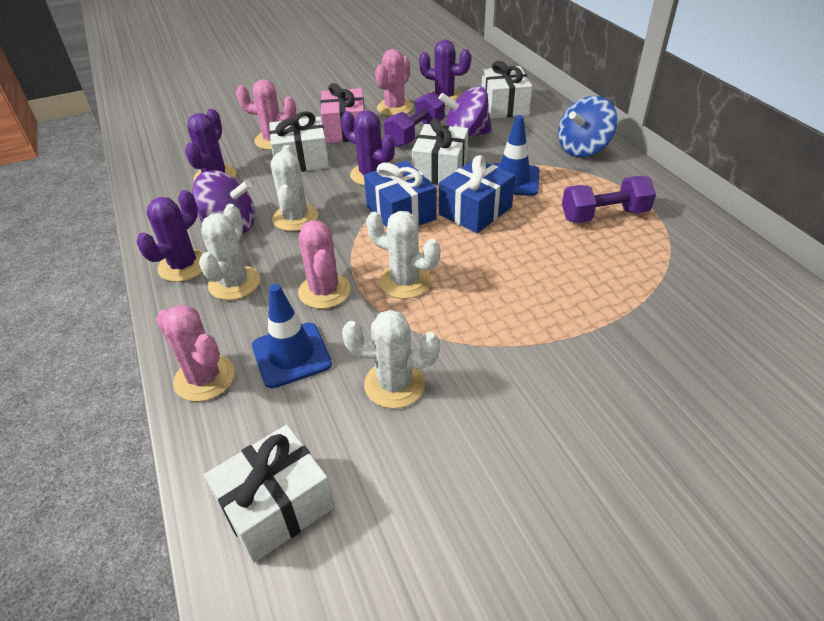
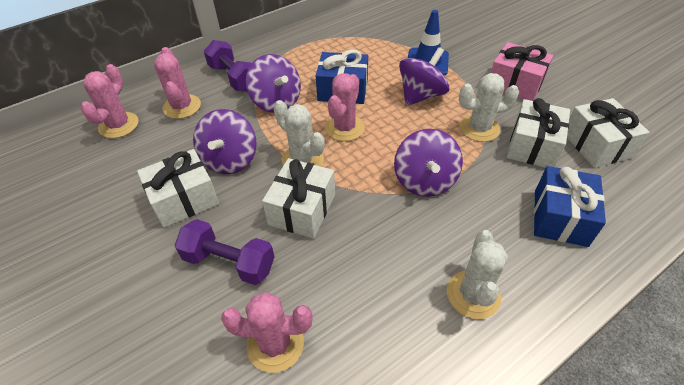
blue spinning top: 1 -> 0
blue traffic cone: 2 -> 1
purple cactus: 4 -> 0
purple spinning top: 2 -> 4
white cactus: 4 -> 3

